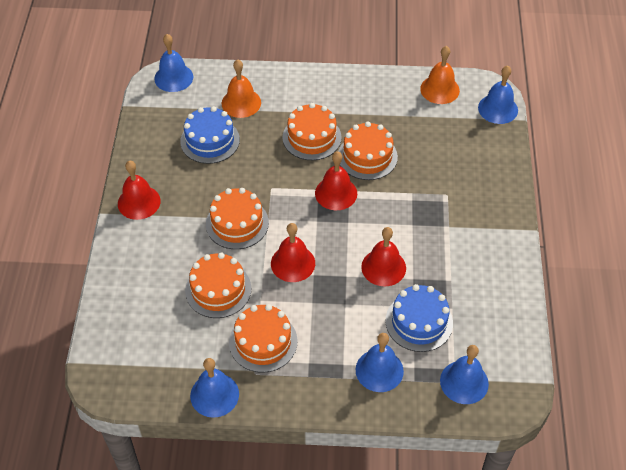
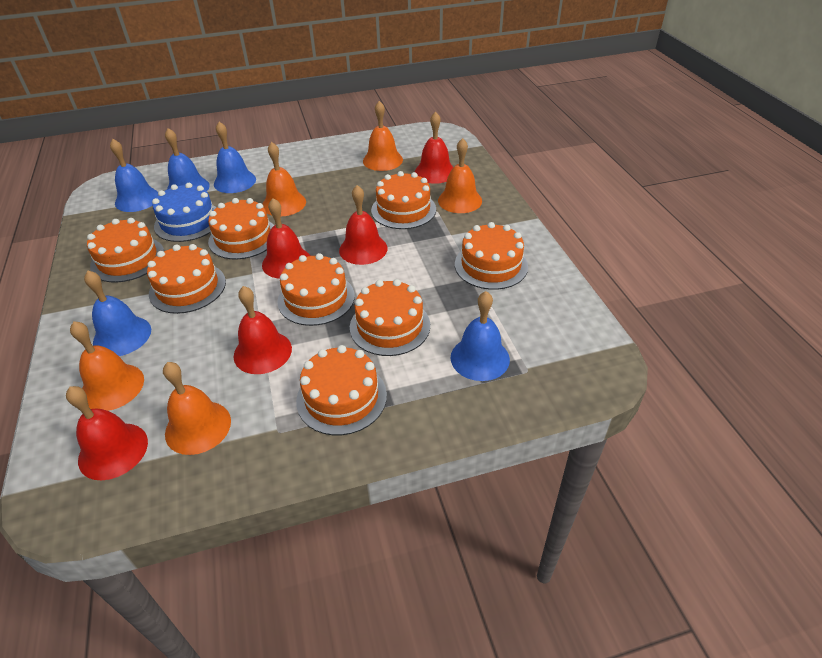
blue cake: 2 -> 1
orange bell: 2 -> 5
orange cake: 5 -> 8
red bell: 4 -> 5

